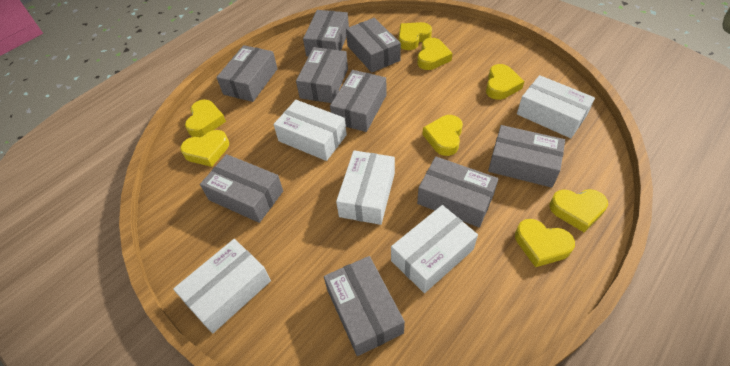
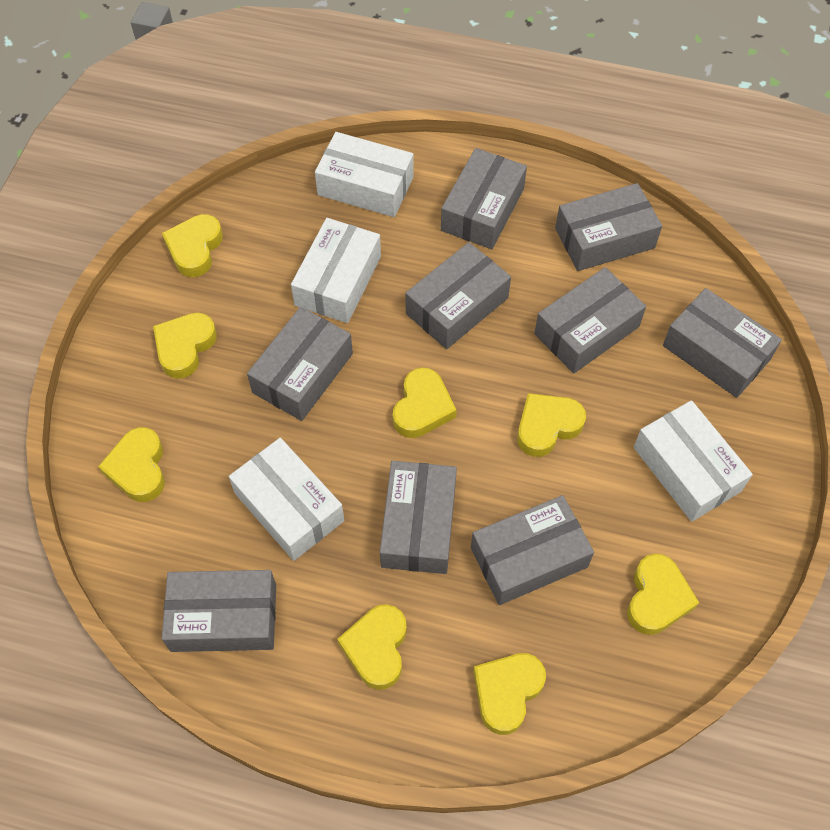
white box: 5 -> 4

